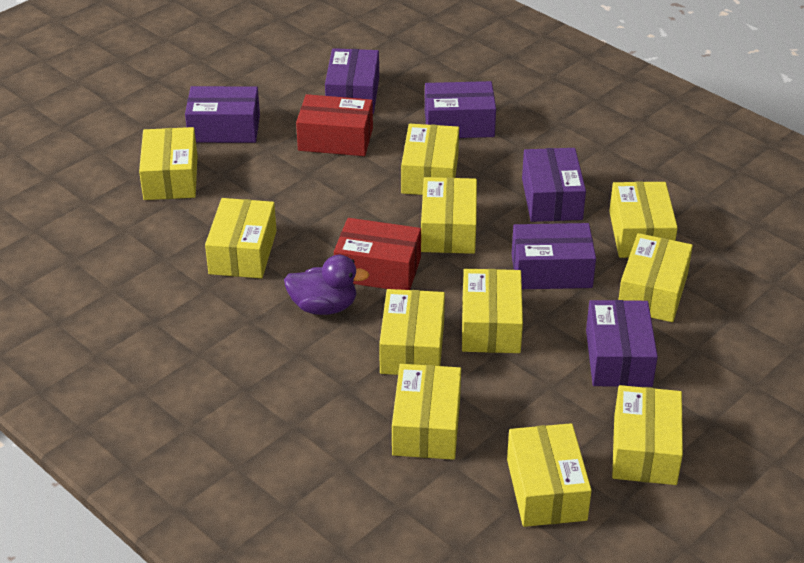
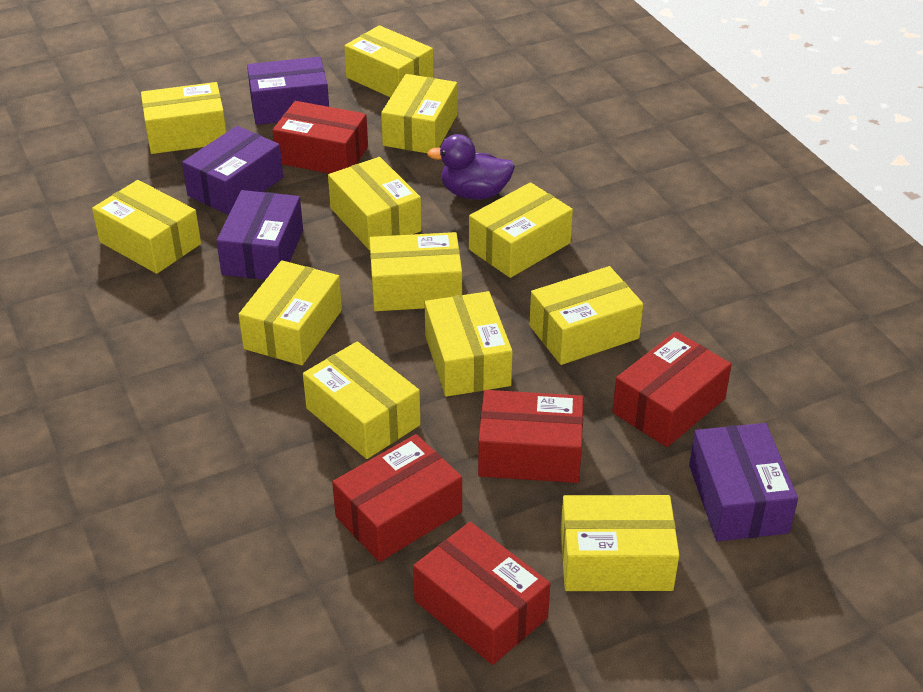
purple box: 6 -> 4
red box: 2 -> 5
yellow box: 11 -> 12

